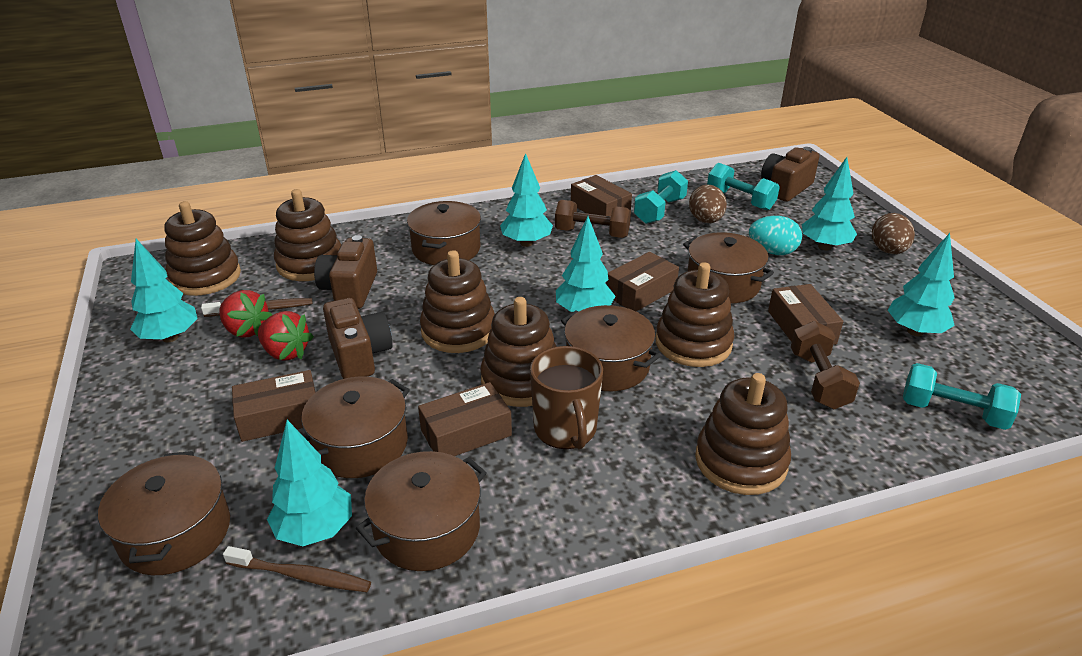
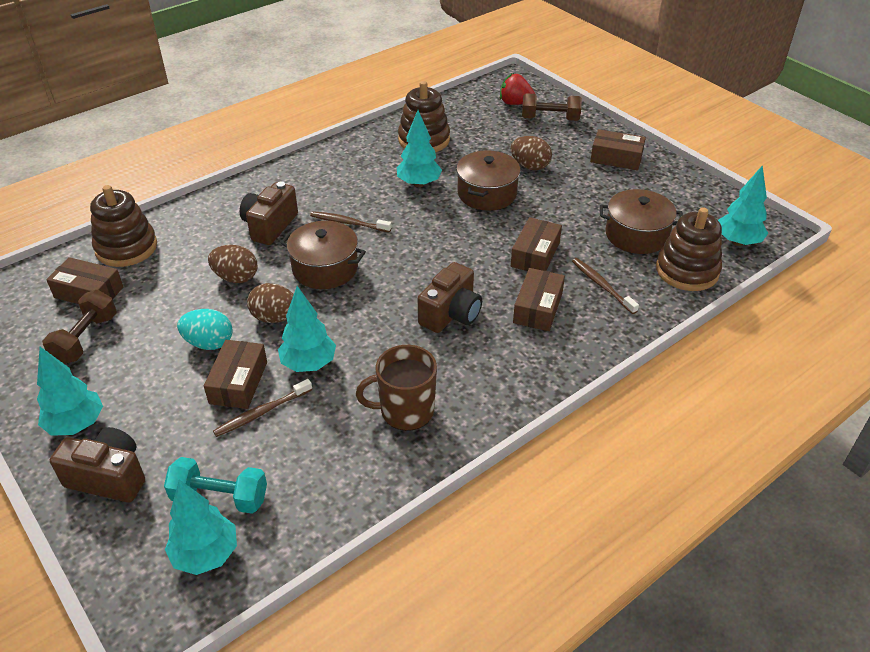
brown egg: 2 -> 3
brown pot: 6 -> 3
brown stacking toy: 6 -> 3
brown toothbrush: 2 -> 3
red strawberry: 2 -> 1
turquoise dumbbell: 3 -> 1
turquoise tree: 6 -> 5

